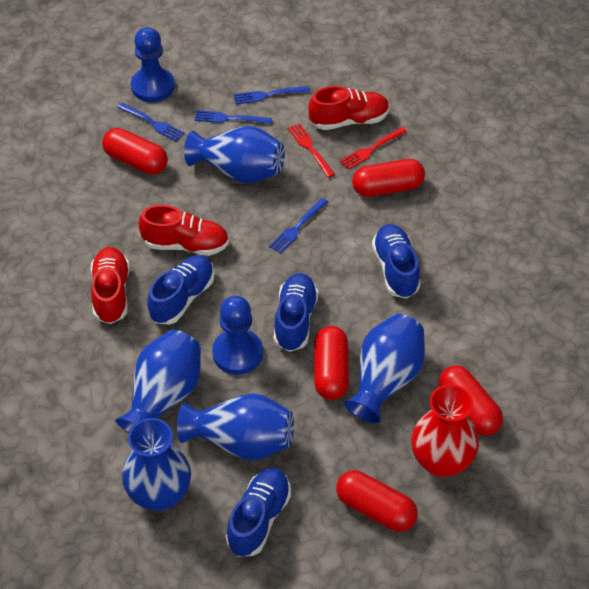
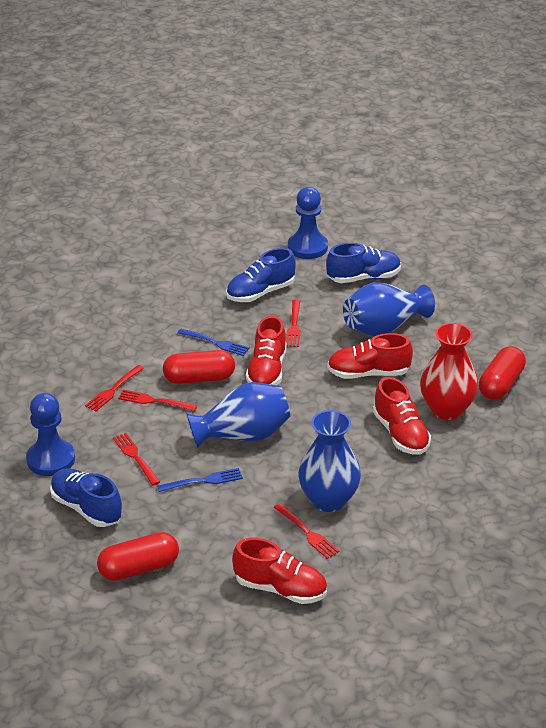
blue fork: 4 -> 2
blue shoe: 4 -> 3
blue vase: 5 -> 3
red capsule: 5 -> 3
red fork: 2 -> 5
red shoe: 3 -> 4

